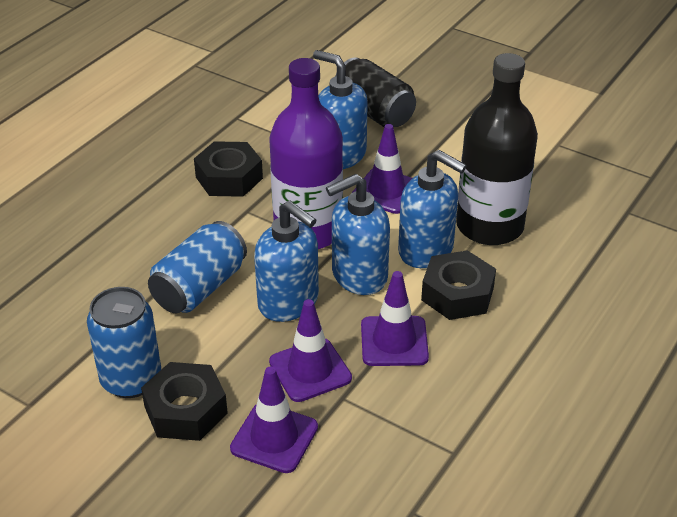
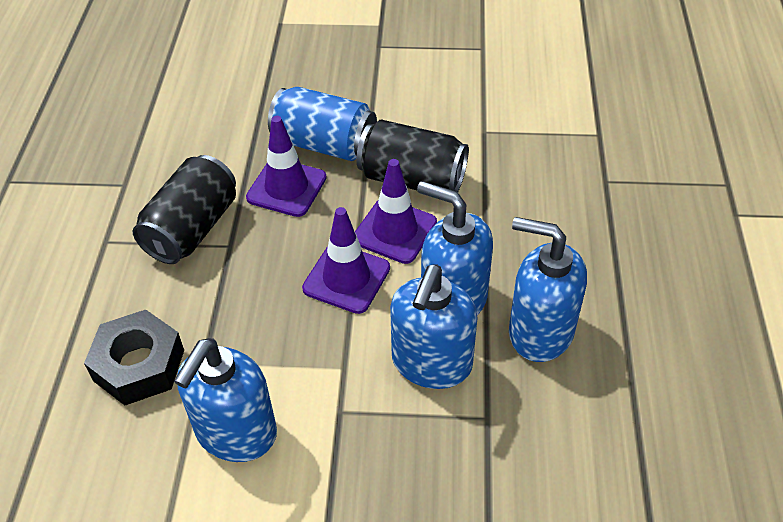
black bottle: 1 -> 0
black can: 1 -> 2
black nut: 3 -> 1
blue can: 2 -> 1
purple bottle: 1 -> 0
purple traffic cone: 4 -> 3

